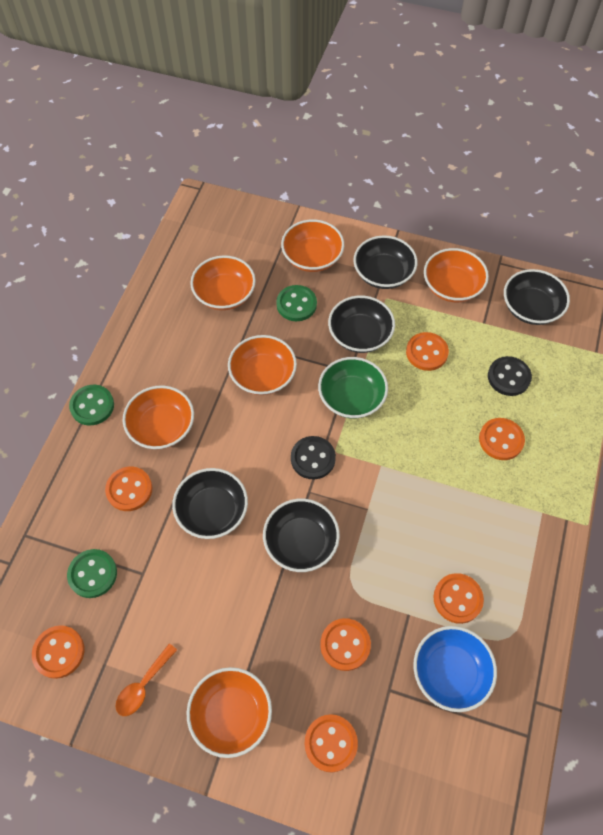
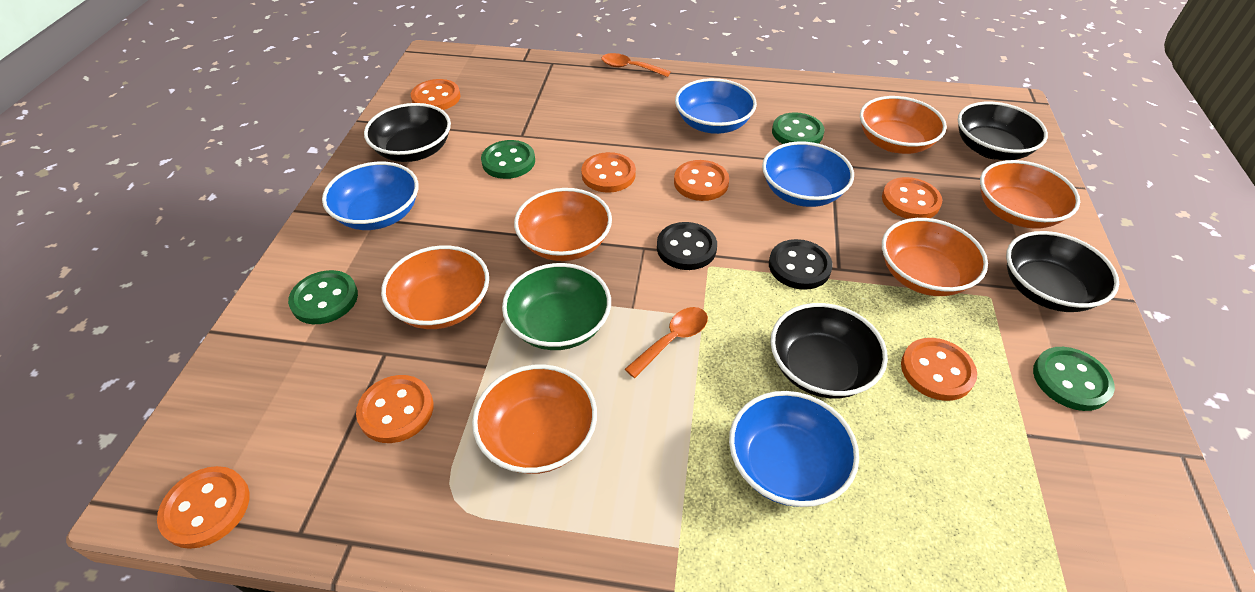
black bowl: 5 -> 4
blue bowl: 1 -> 4
green button: 3 -> 4
orange spoon: 1 -> 2

